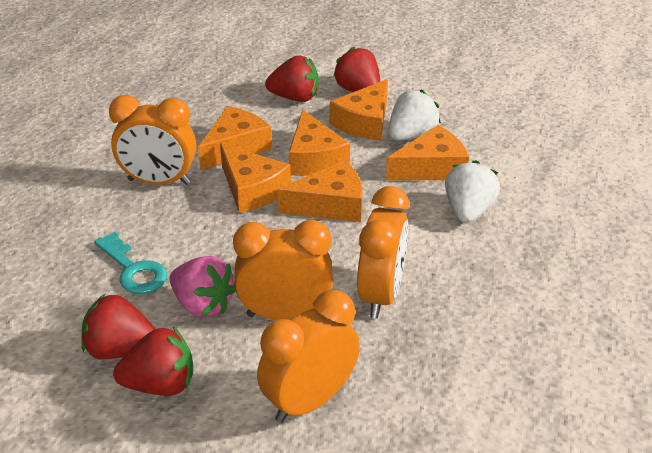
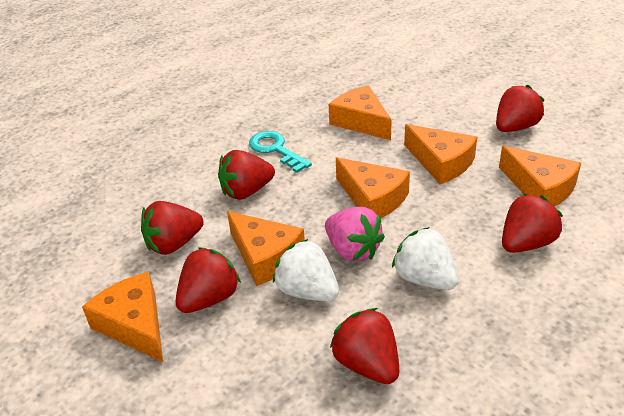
orange clock: 4 -> 0
red strawberry: 4 -> 6

